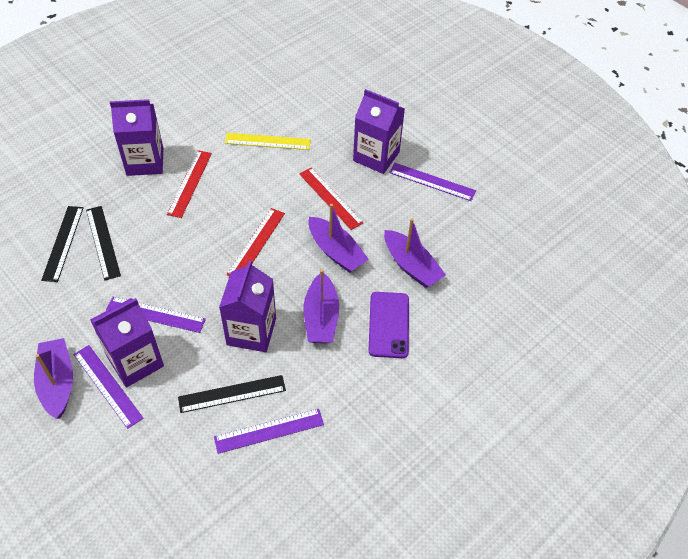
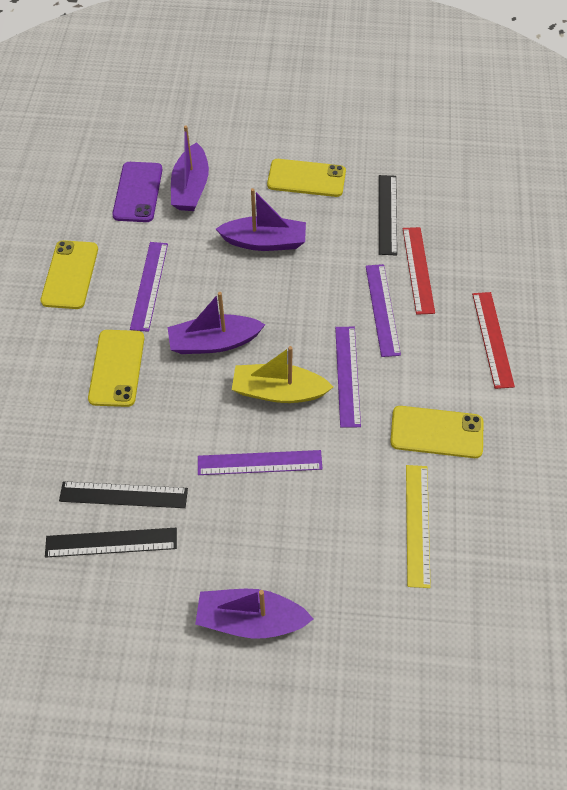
purple carton: 4 -> 0
red ruler: 3 -> 2
yellow boat: 0 -> 1
yellow phone: 0 -> 4

